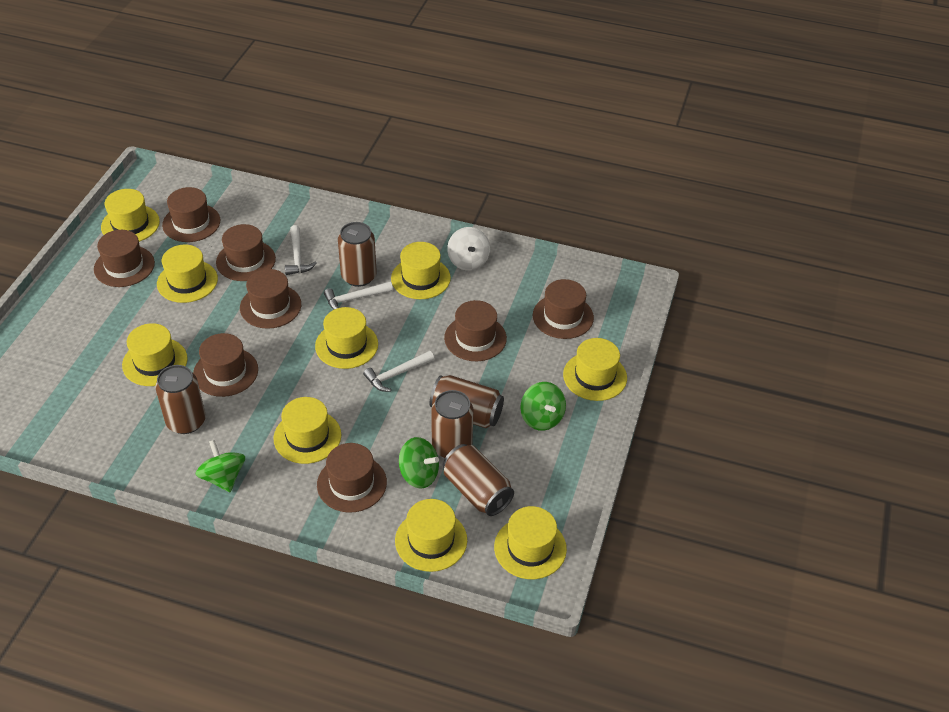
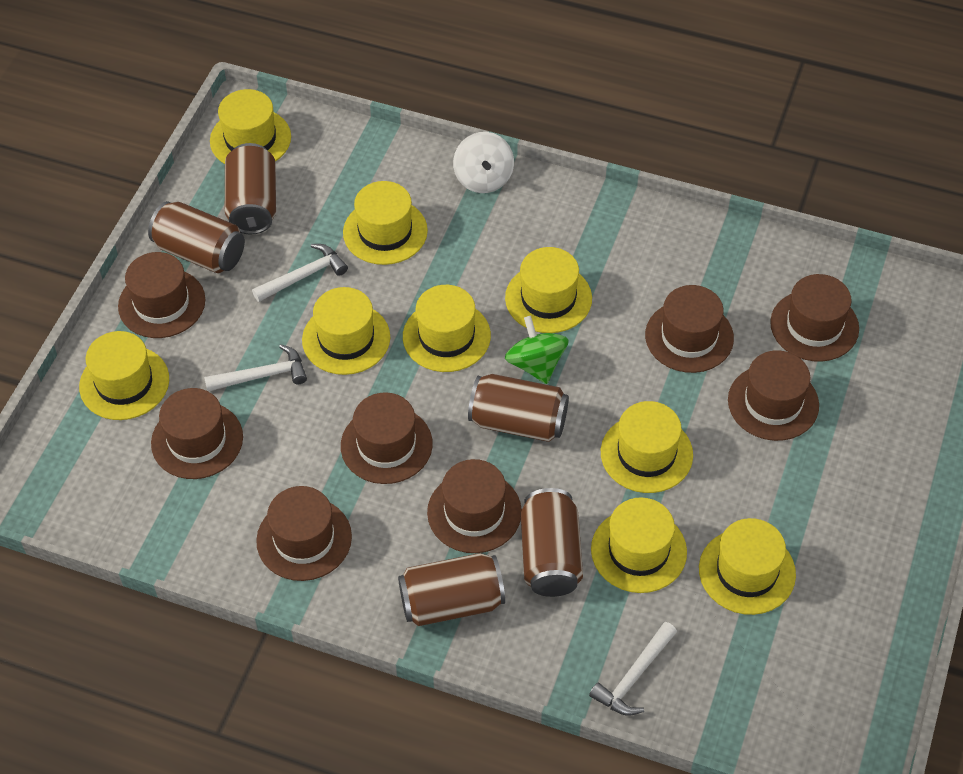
green spinning top: 3 -> 1

